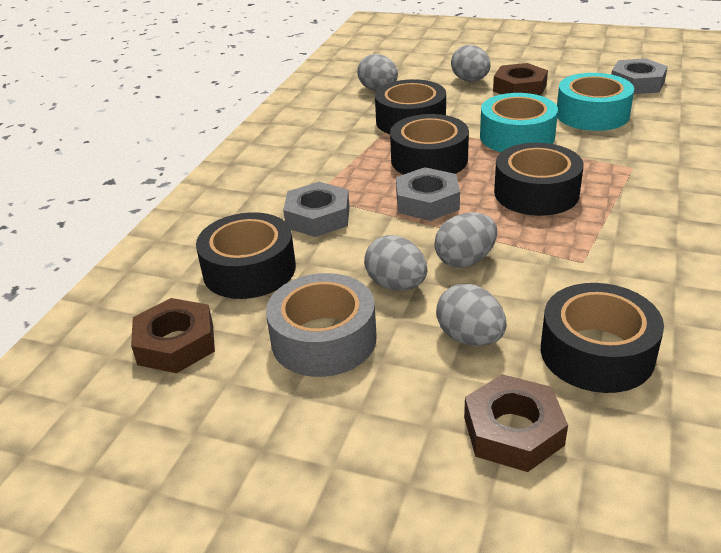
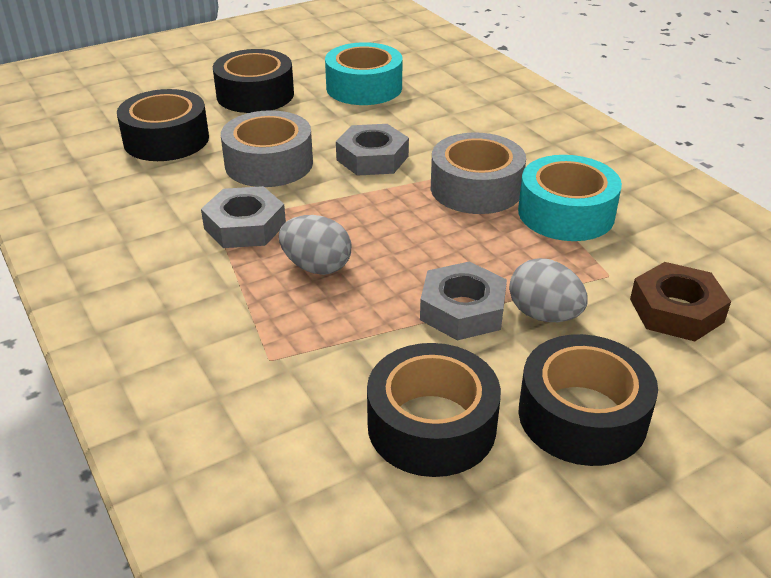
black tape: 5 -> 4
brown nut: 3 -> 1
grey egg: 5 -> 2
grey tape: 1 -> 2

